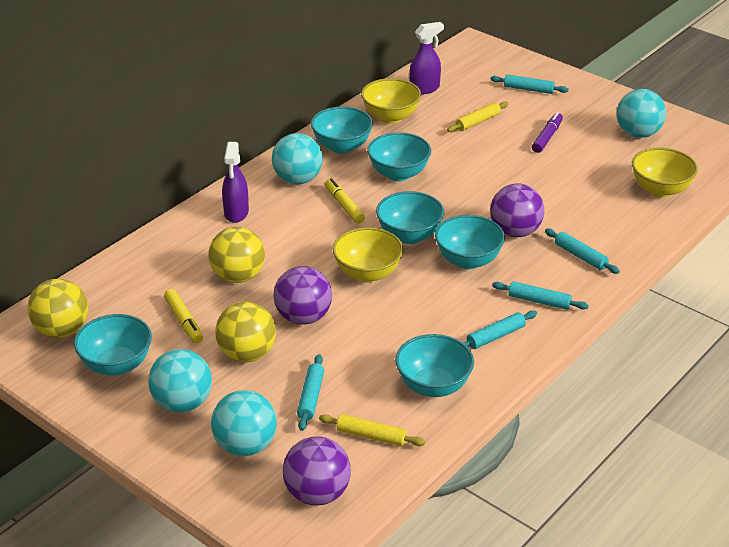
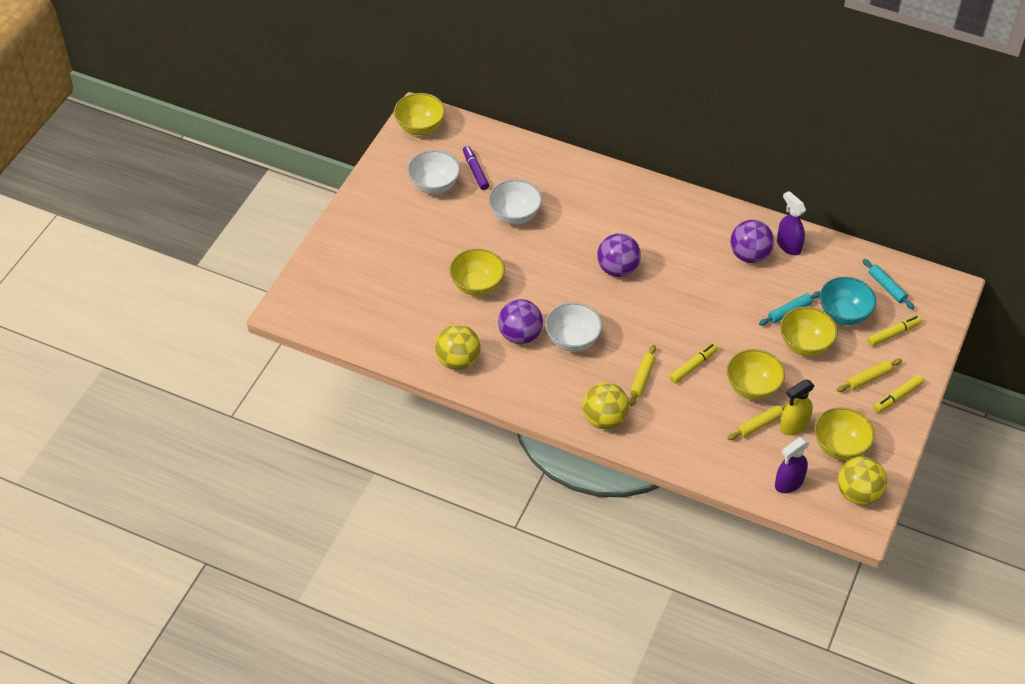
turquoise ball: 4 -> 0
turquoise bowl: 6 -> 1
turquoise rolling pin: 5 -> 2
white bowl: 0 -> 3
yellow bowl: 3 -> 5
yellow marker: 2 -> 3
yellow rolling pin: 2 -> 3
yellow spray bottle: 0 -> 1

